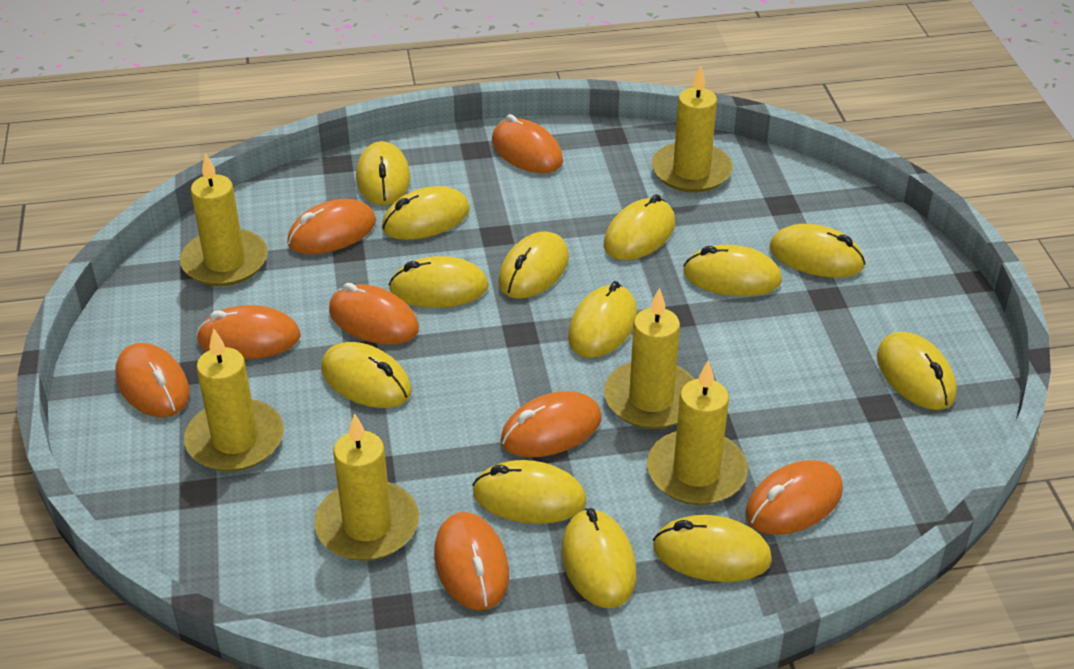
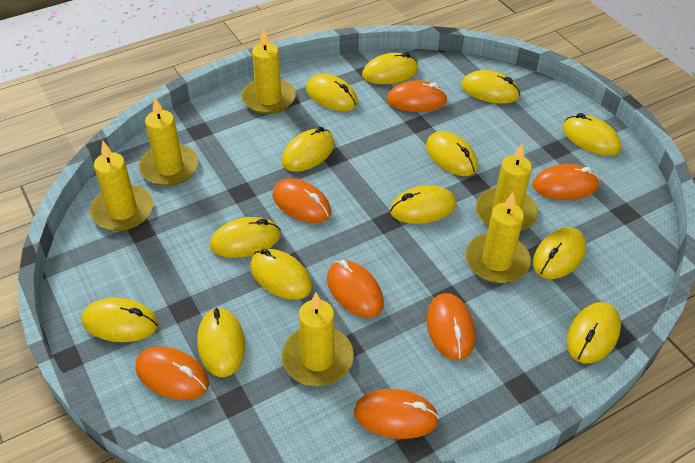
orange mouse: 8 -> 7

